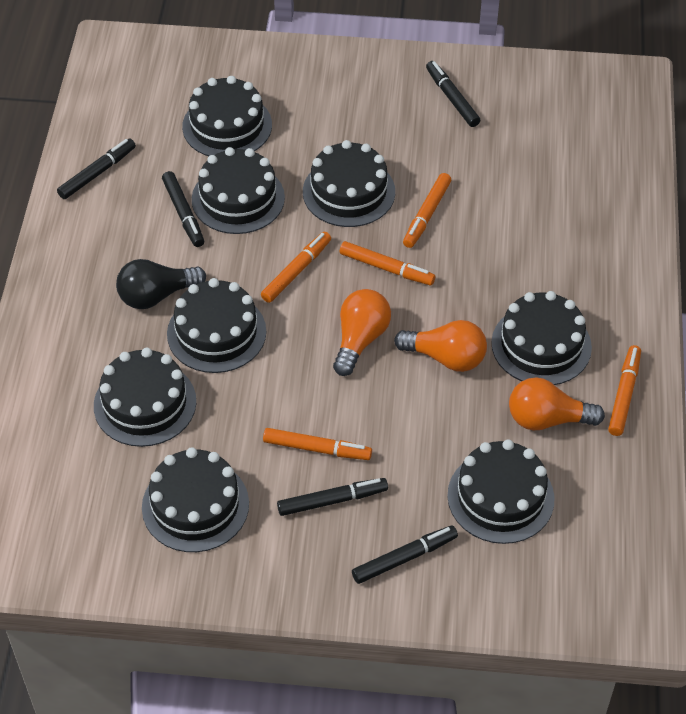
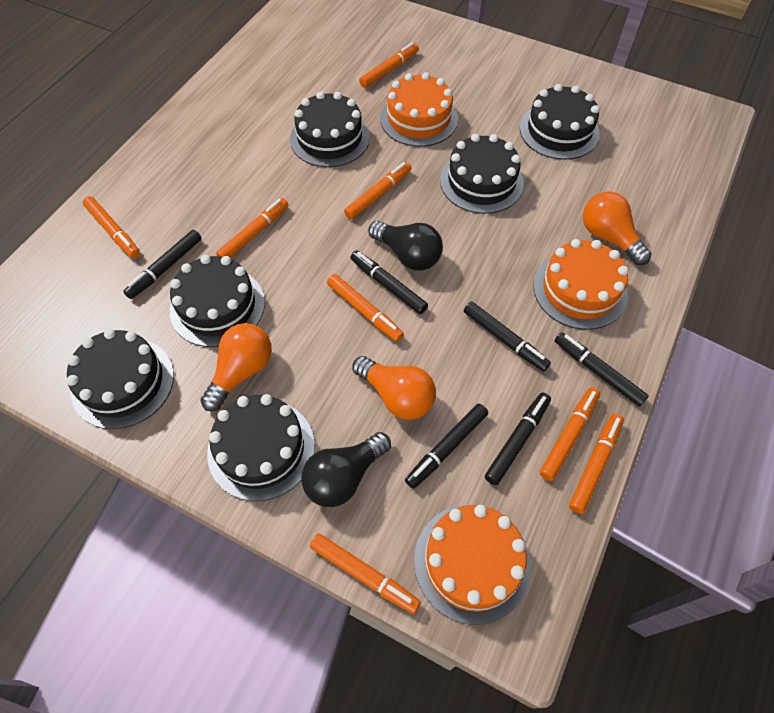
black cake: 8 -> 6
black light bulb: 1 -> 2
black marker: 5 -> 6
orange cake: 0 -> 3
orange marker: 5 -> 8

